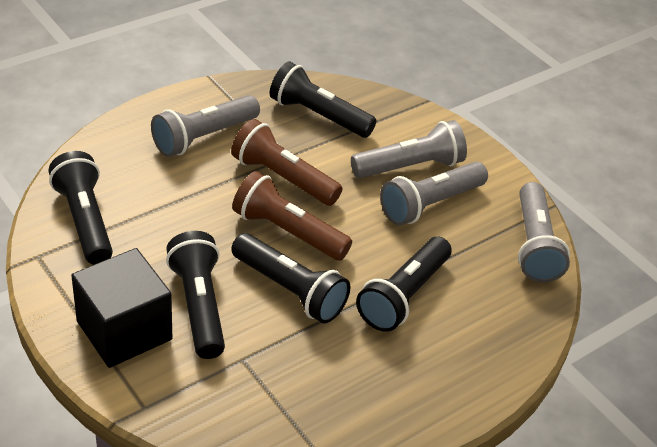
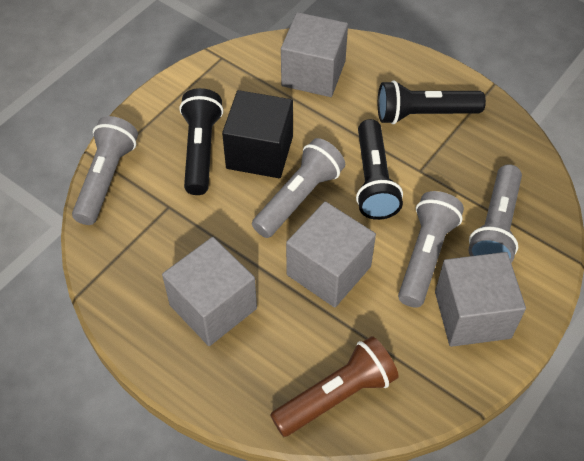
black flashlight: 5 -> 3
brown flashlight: 2 -> 1
grey cube: 0 -> 4

